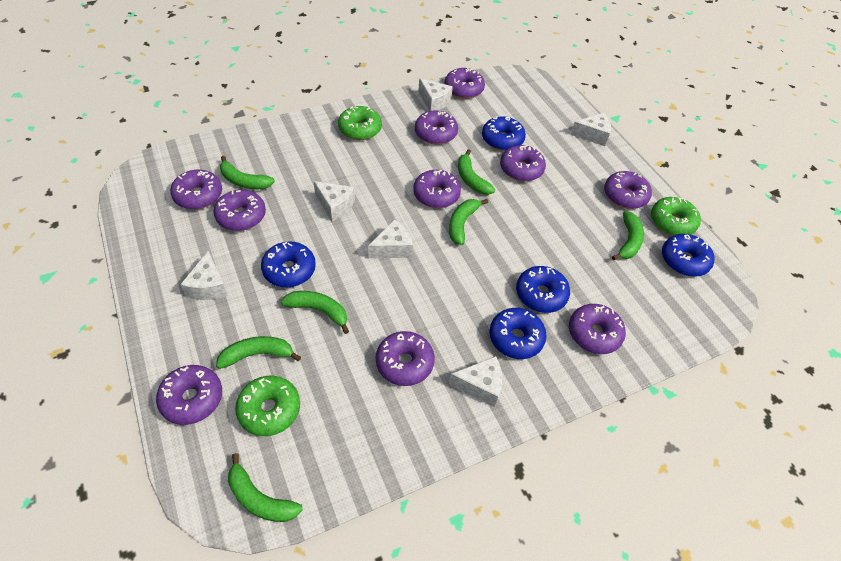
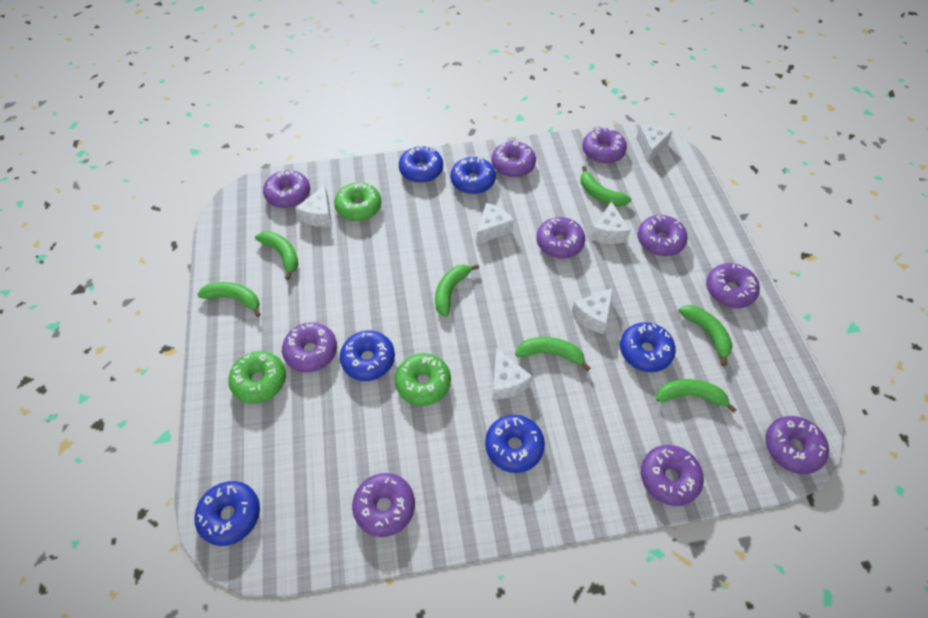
blue donut: 5 -> 6

